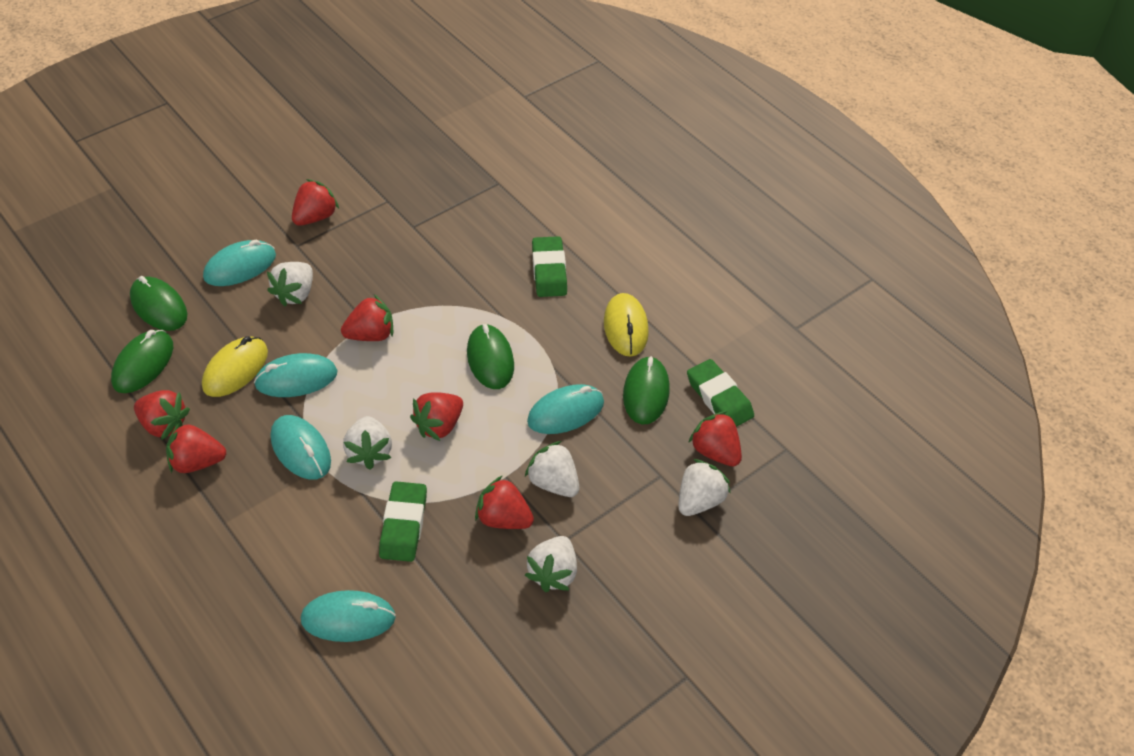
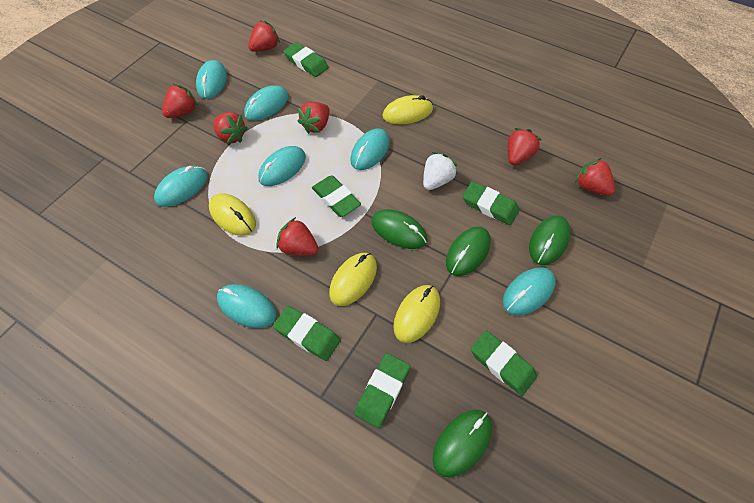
green eraser: 3 -> 6
turquoise mouse: 5 -> 7
white strawberry: 5 -> 1
yellow mouse: 2 -> 4

